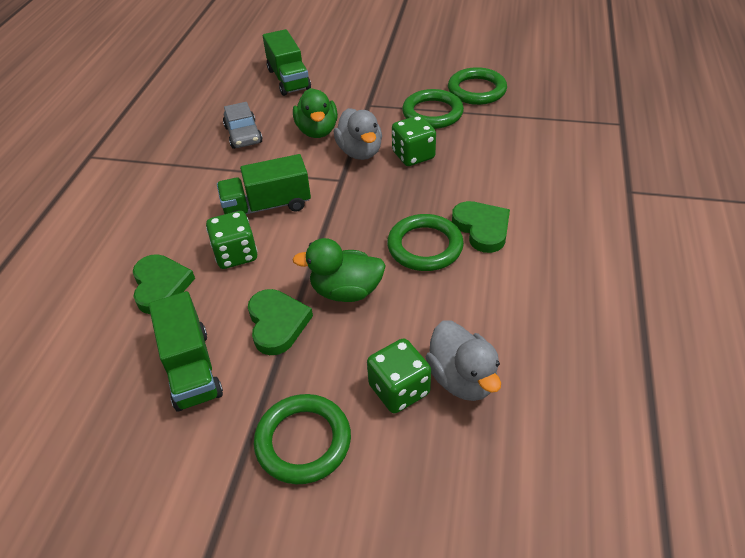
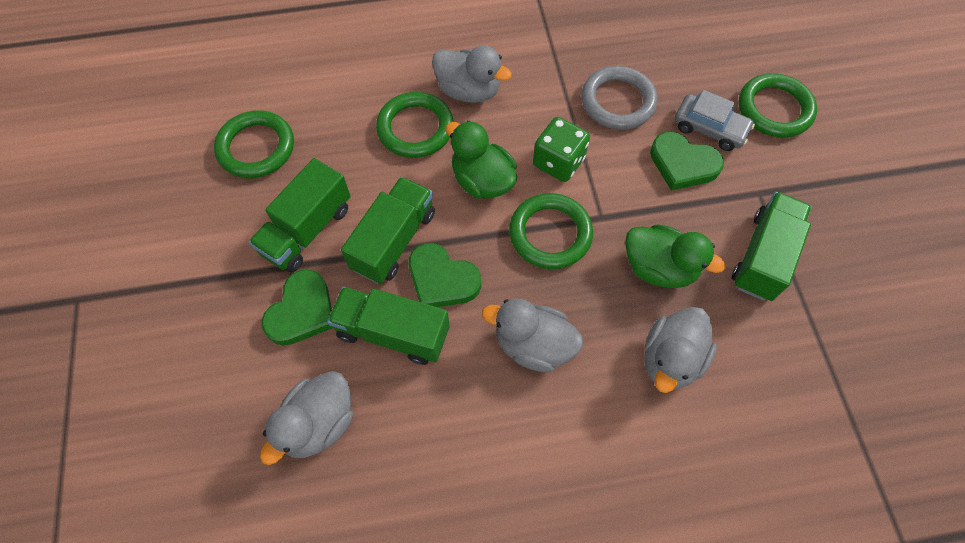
green dice: 3 -> 1
green truck: 3 -> 4
grey duck: 2 -> 4
grey ring: 0 -> 1

